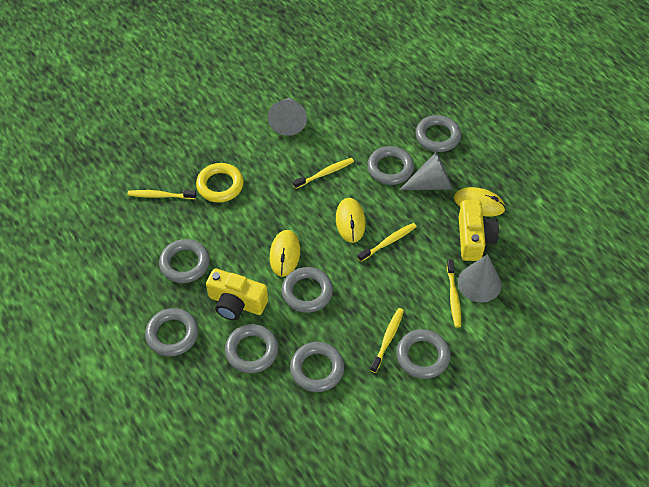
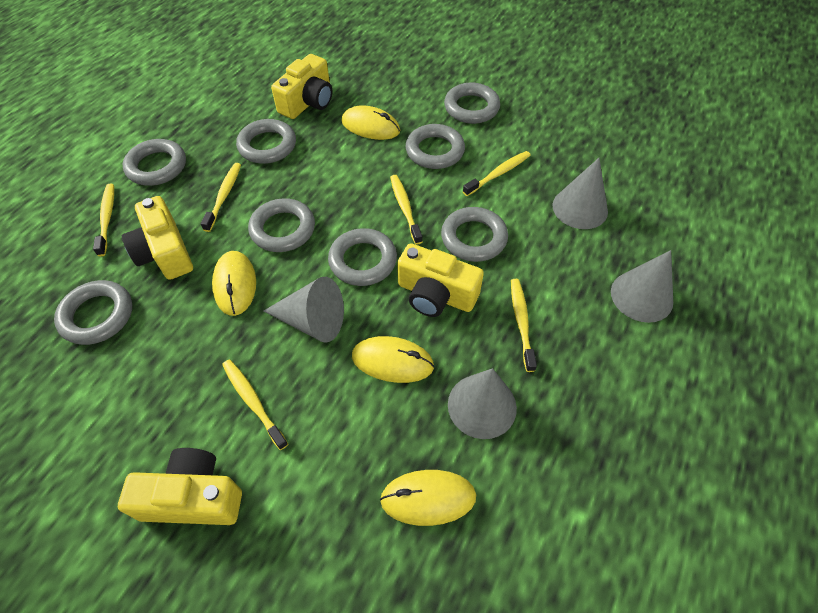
grey cone: 3 -> 4
yellow camera: 2 -> 4
yellow mouse: 3 -> 4
yellow ring: 1 -> 0
yellow toothbrush: 5 -> 6

